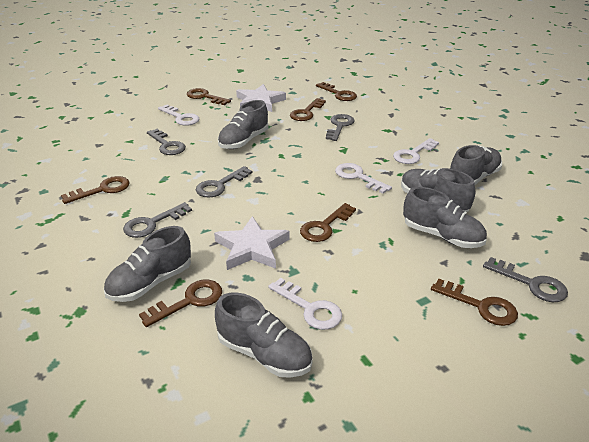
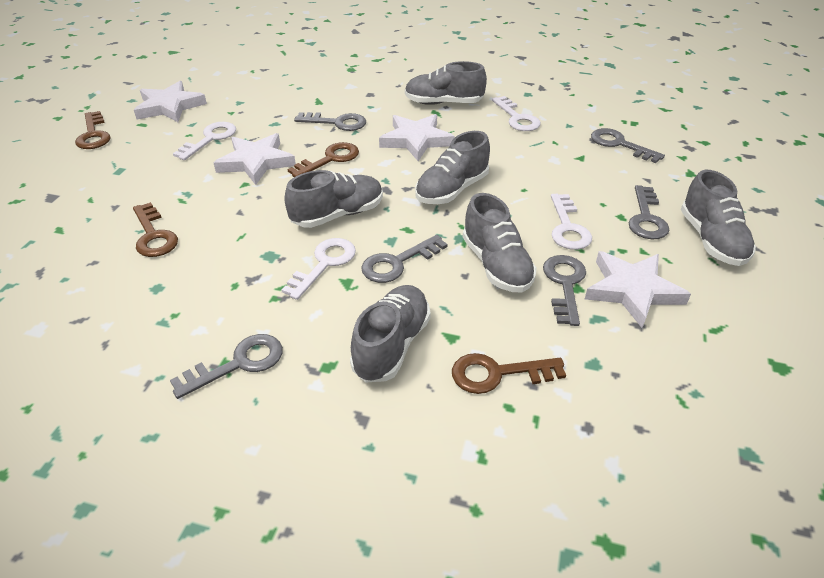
brown key: 7 -> 4
grey key: 5 -> 6
white star: 2 -> 4

